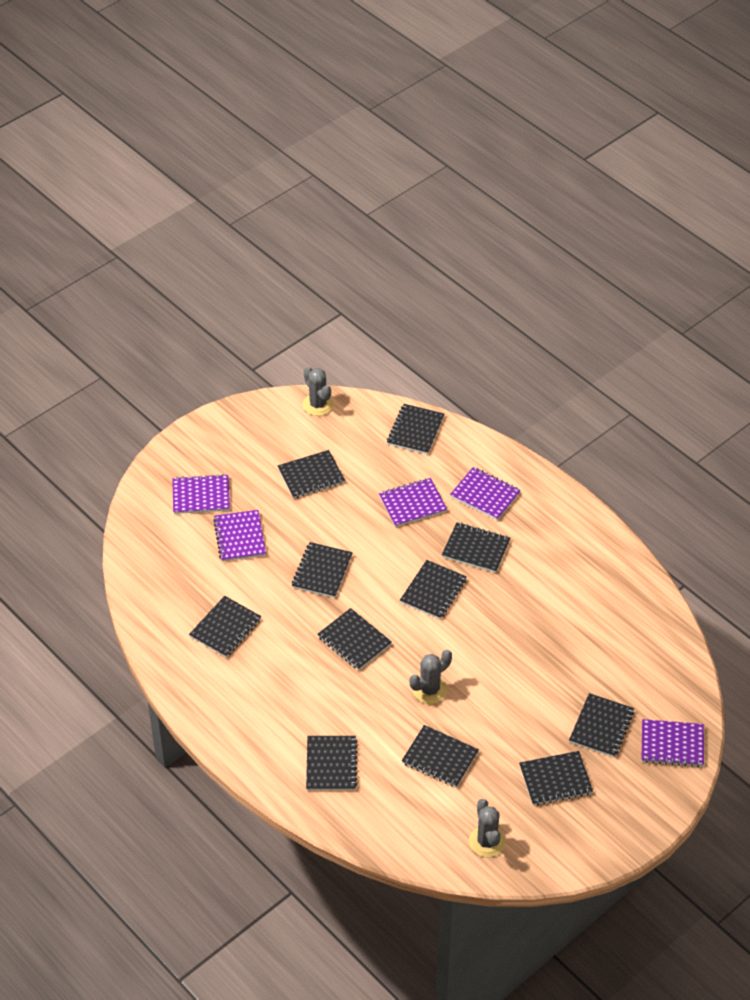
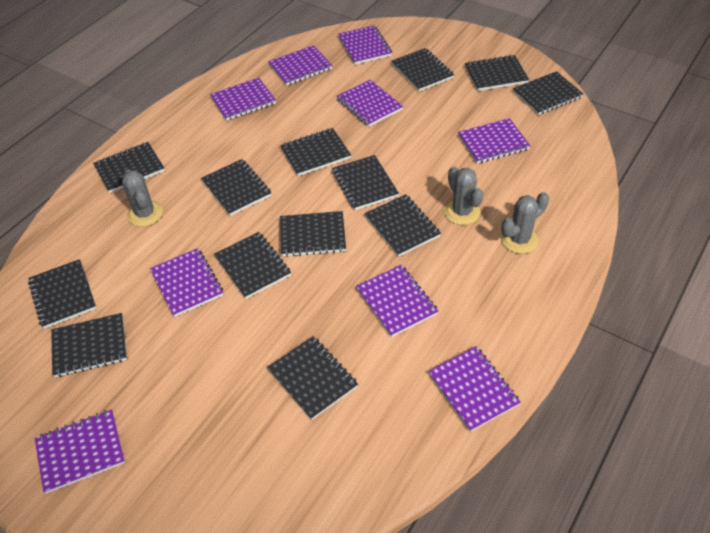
black notebook: 11 -> 13
purple notebook: 5 -> 9

